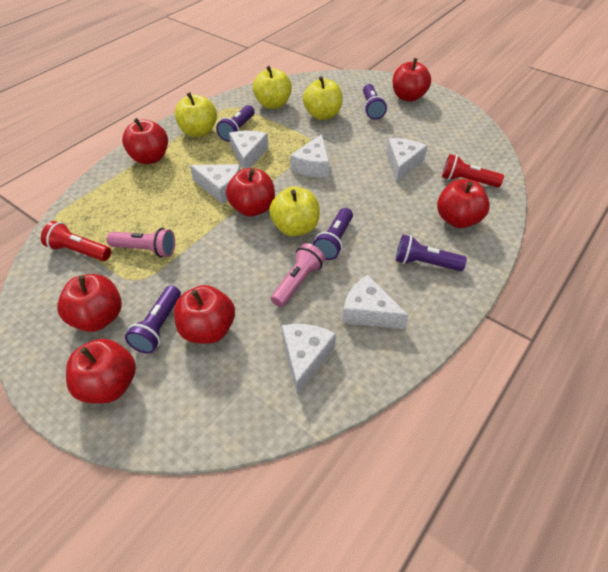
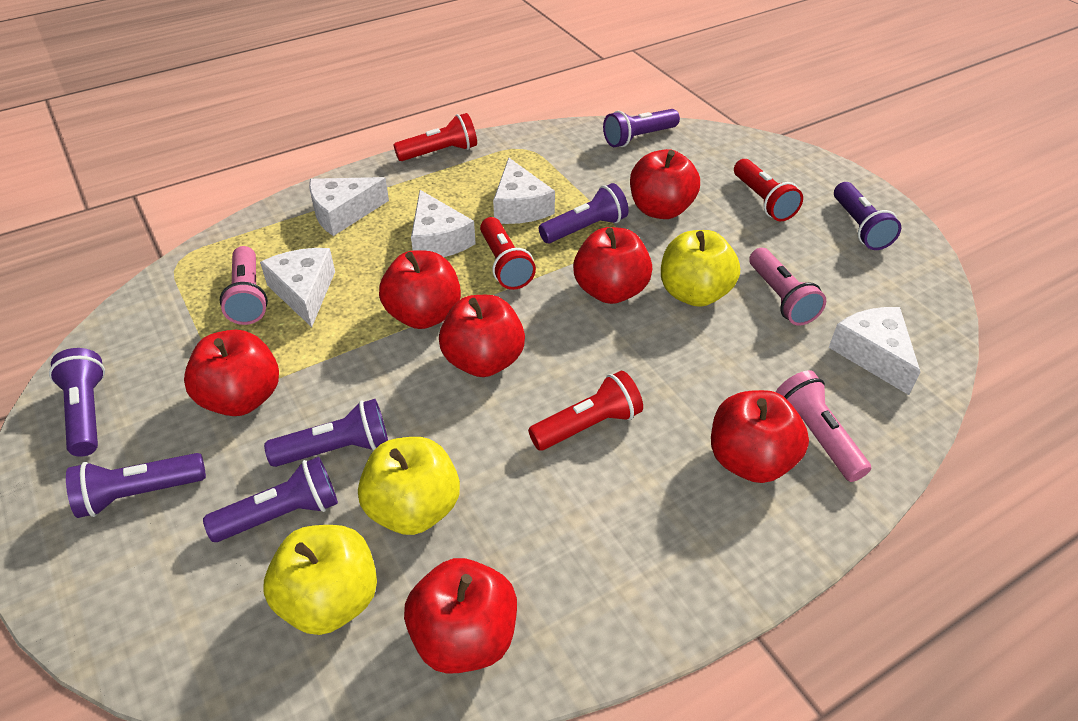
pink flashlight: 2 -> 3
purple flashlight: 5 -> 7
red flashlight: 2 -> 4
white cheese: 6 -> 5
yellow apple: 4 -> 3

